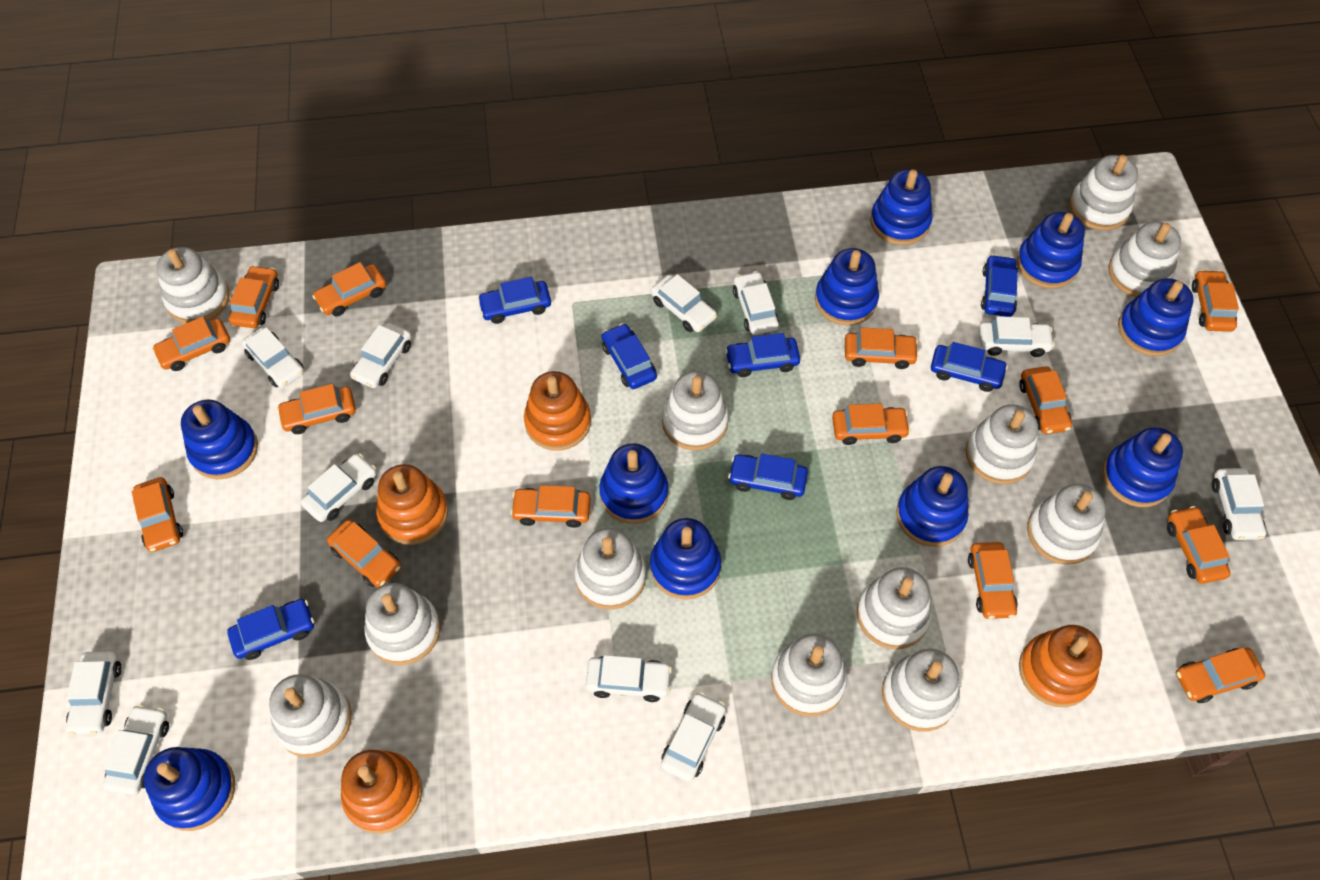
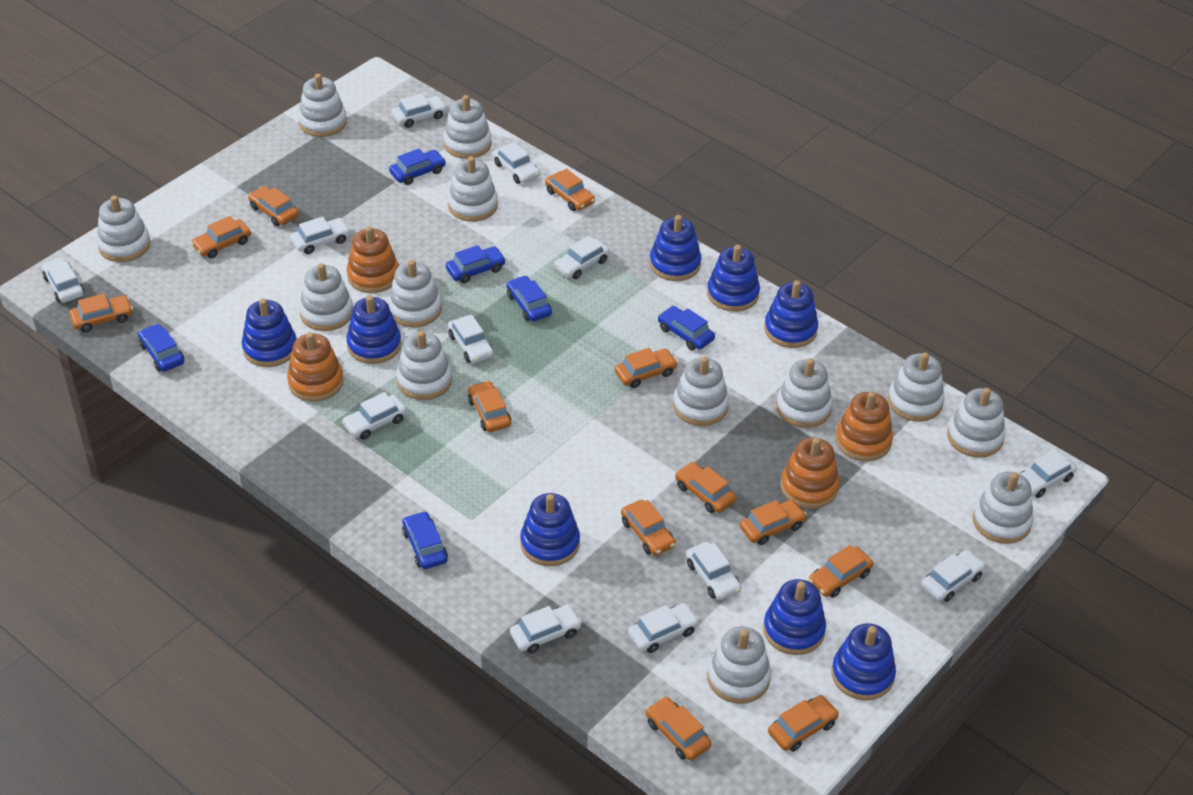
blue car: 7 -> 6
blue stacking toy: 10 -> 8
orange car: 14 -> 12
white car: 11 -> 12
white stacking toy: 12 -> 13

